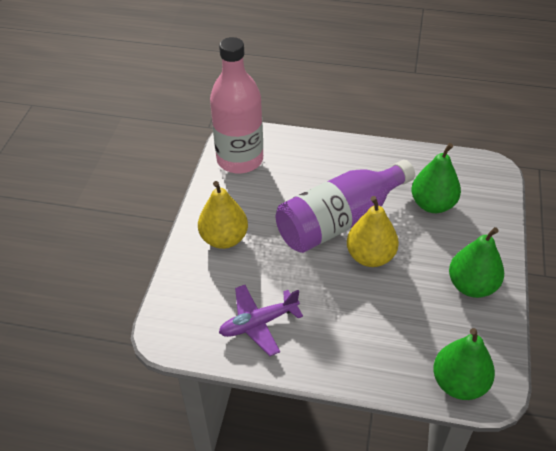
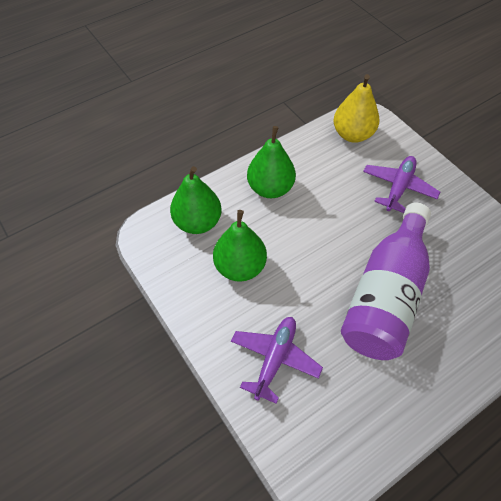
pink bottle: 1 -> 0
purple plane: 1 -> 2
yellow pear: 2 -> 1

